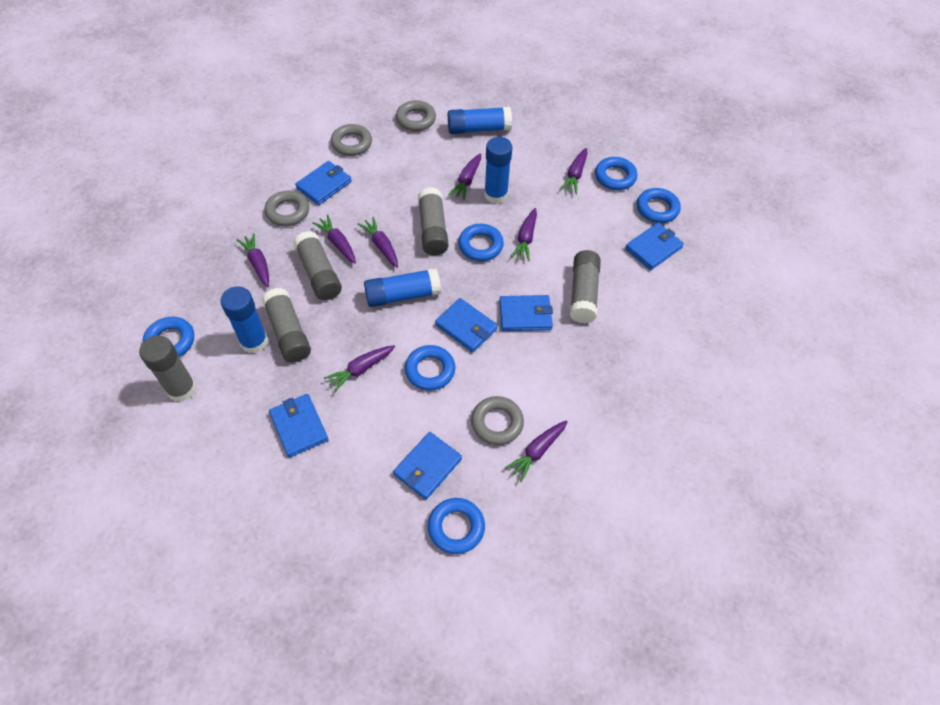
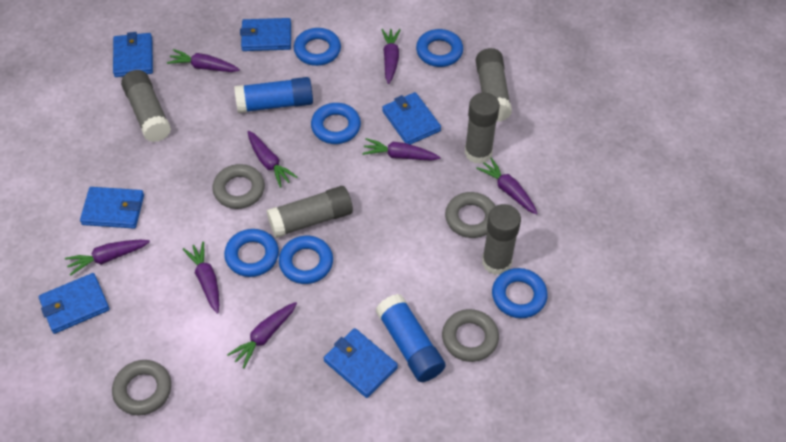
blue glue stick: 4 -> 2

